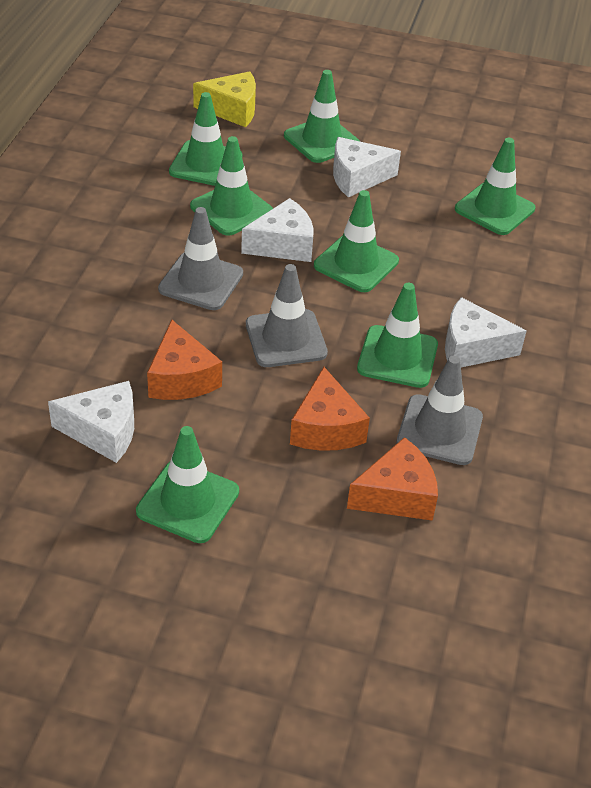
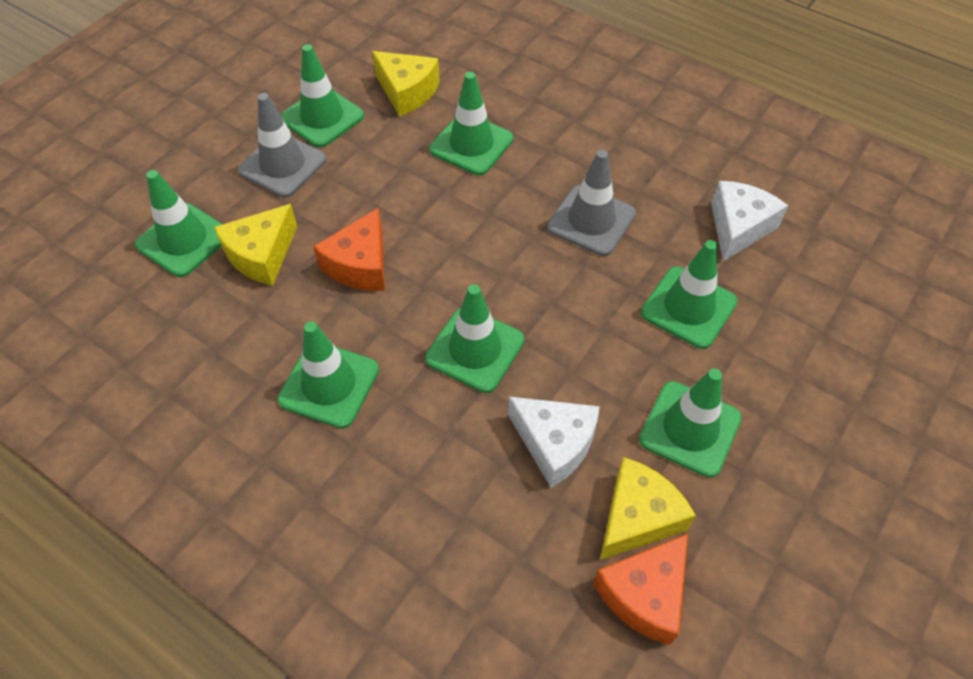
grey traffic cone: 3 -> 2
orange cheese: 3 -> 2
white cheese: 4 -> 2
yellow cheese: 1 -> 3

